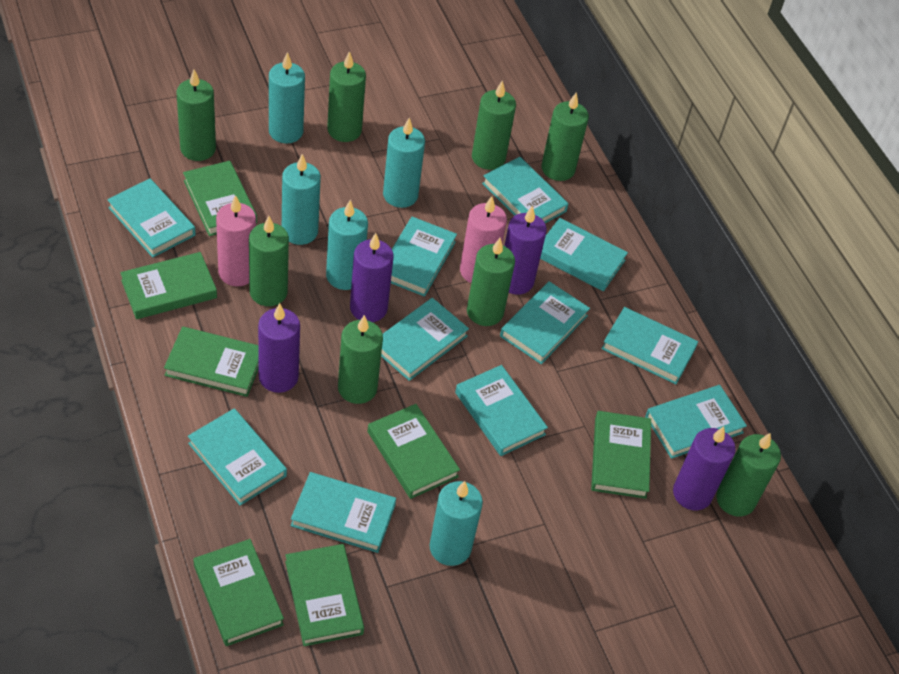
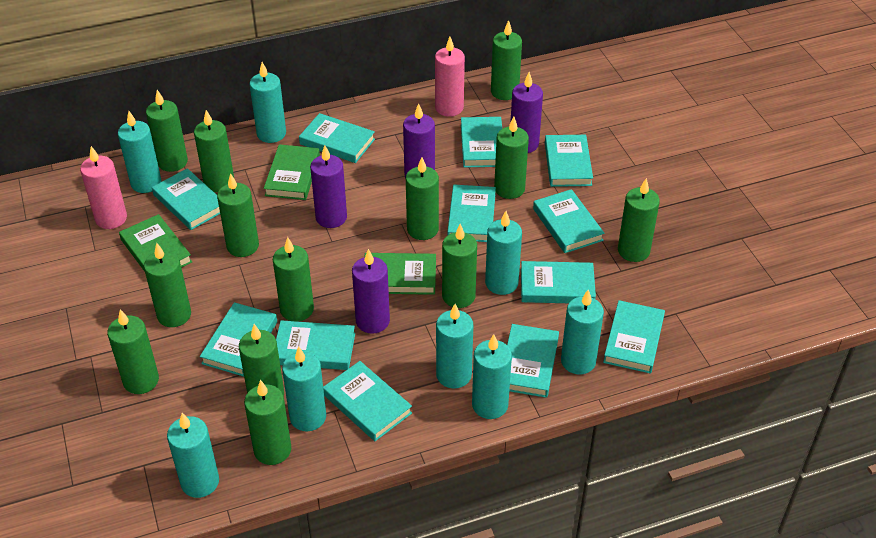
green book: 7 -> 3
green candle: 8 -> 13
turquoise book: 11 -> 12
turquoise candle: 5 -> 8

